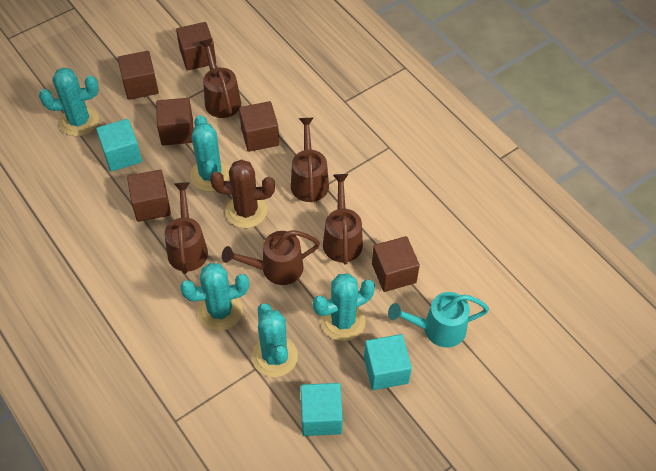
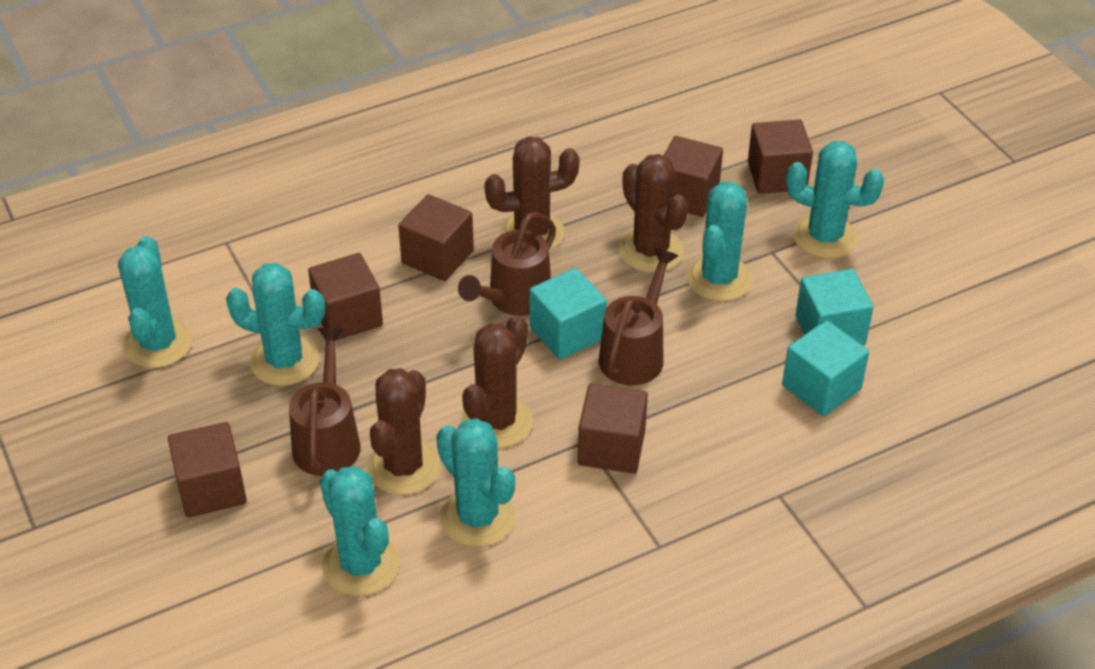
brown cactus: 1 -> 4
brown watering can: 5 -> 3
turquoise cactus: 5 -> 6
turquoise watering can: 1 -> 0

